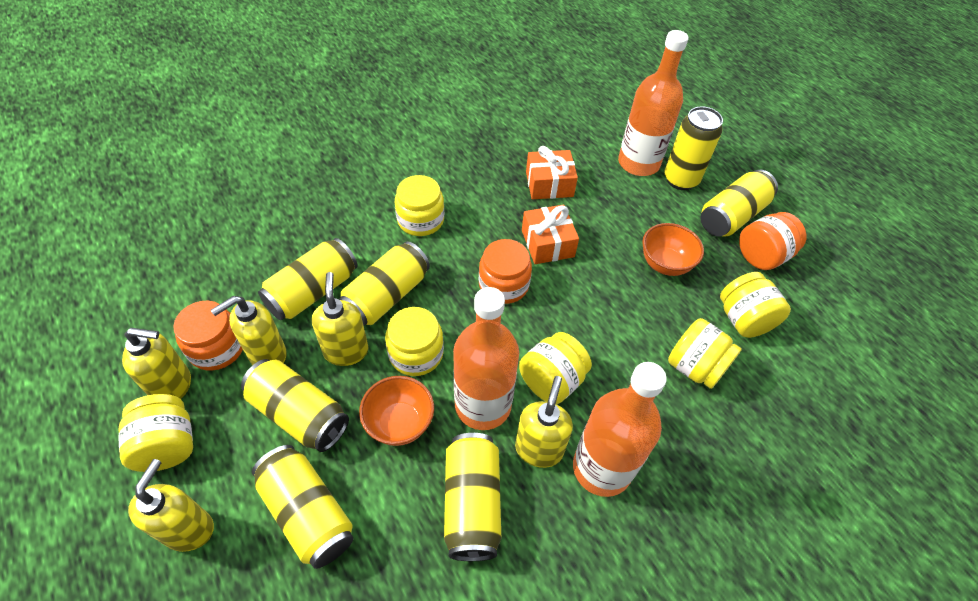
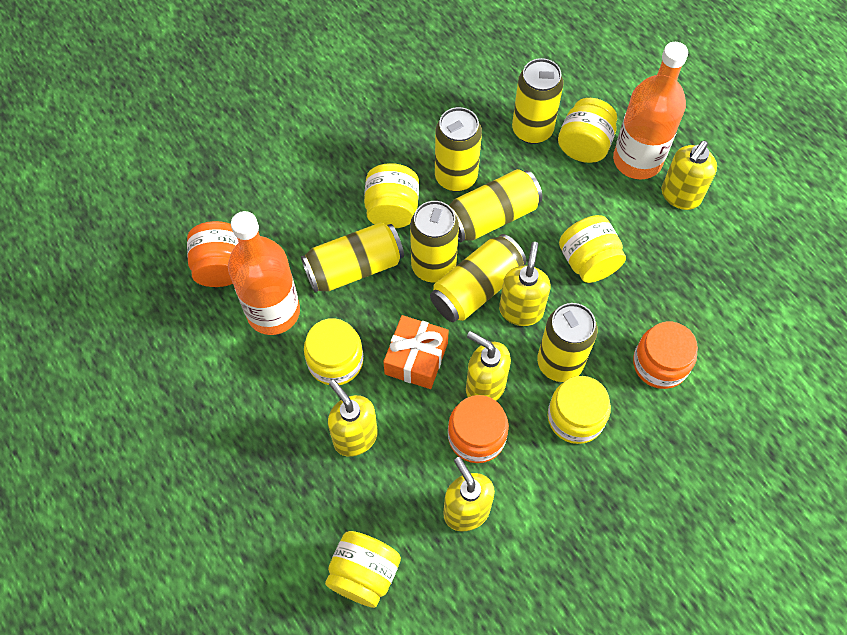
orange bottle: 3 -> 2
orange bowl: 2 -> 0
orange gift: 2 -> 1

